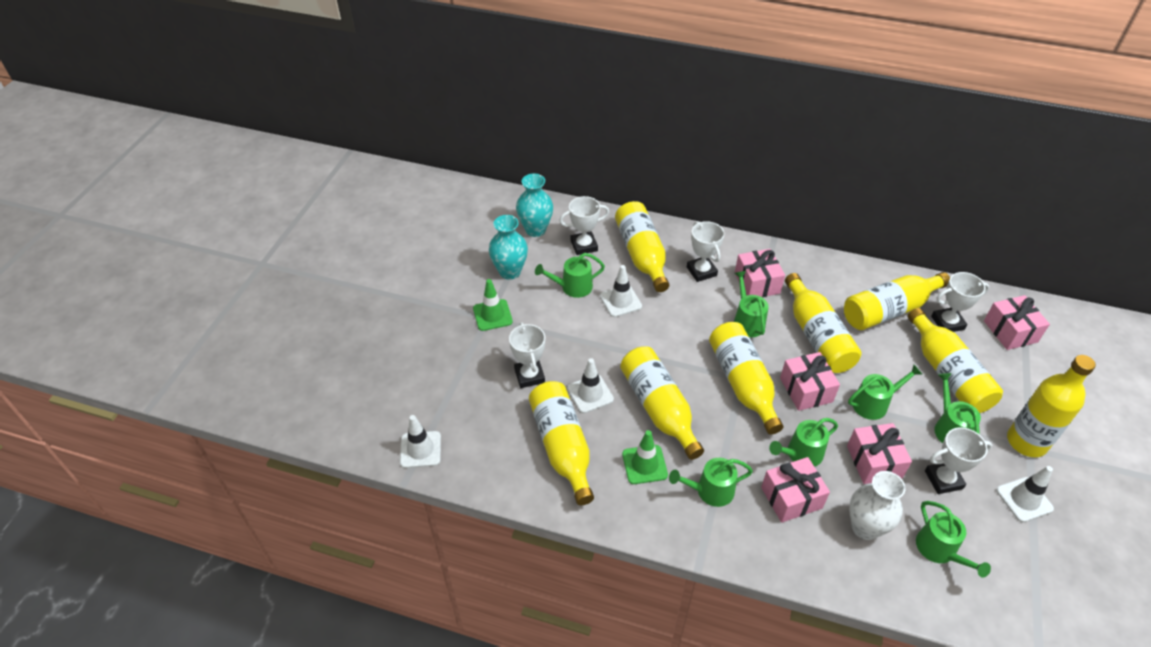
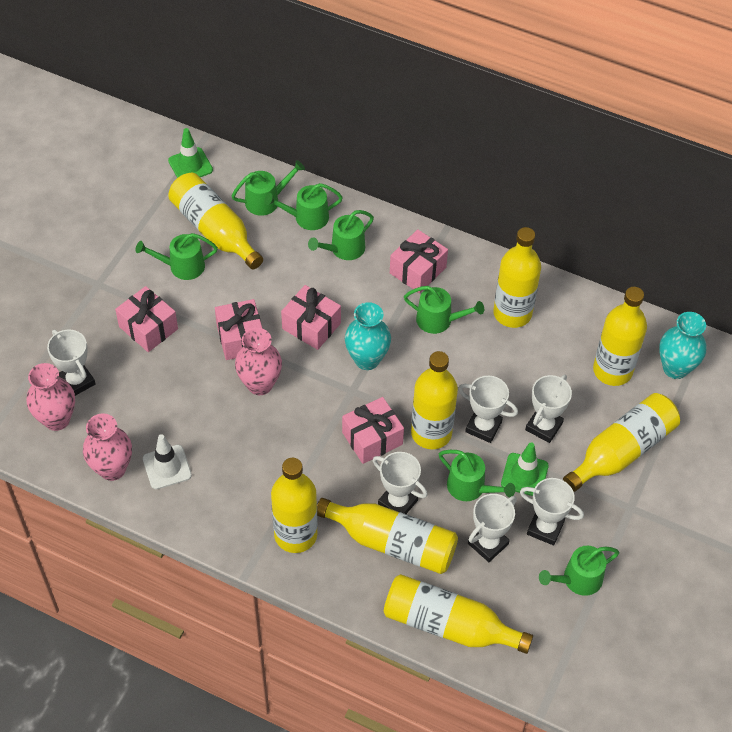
pink vase: 0 -> 3
white traffic cone: 4 -> 1
white trophy: 5 -> 6
white vase: 1 -> 0

